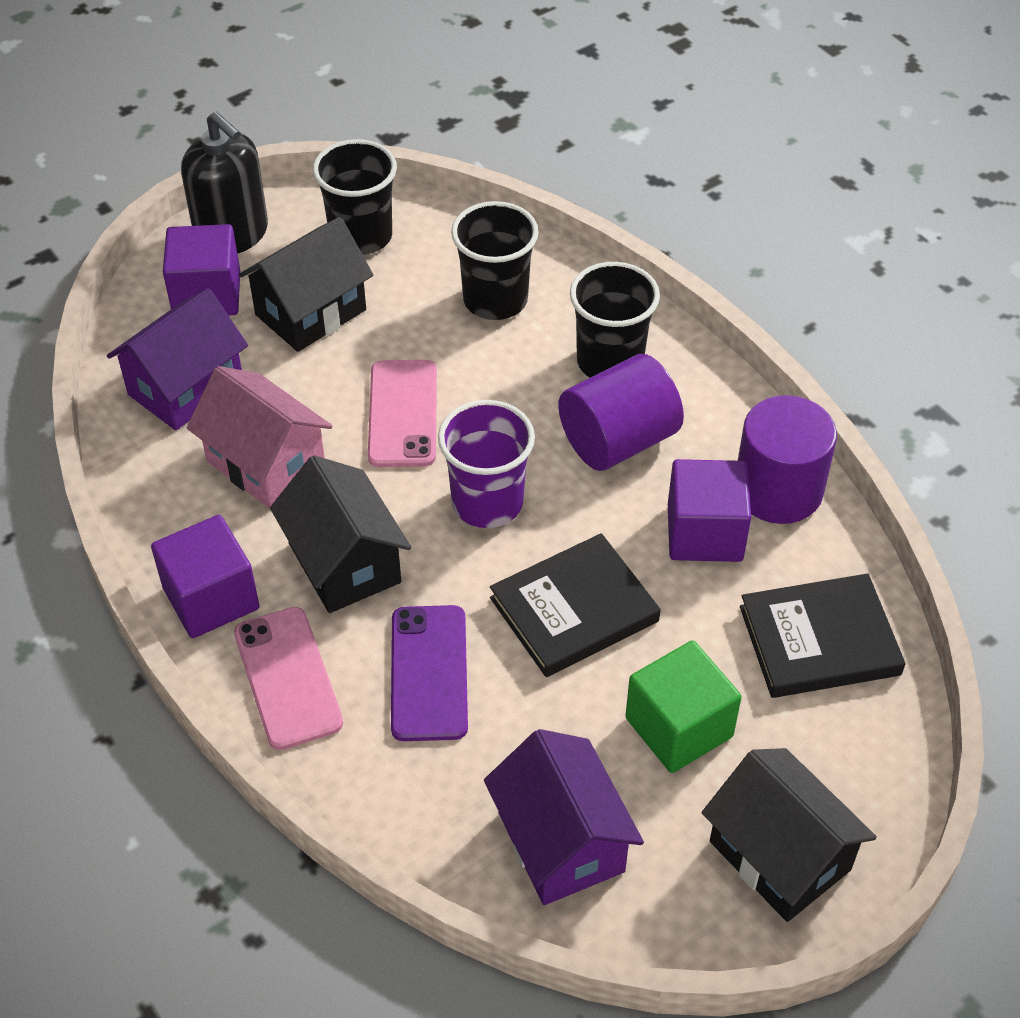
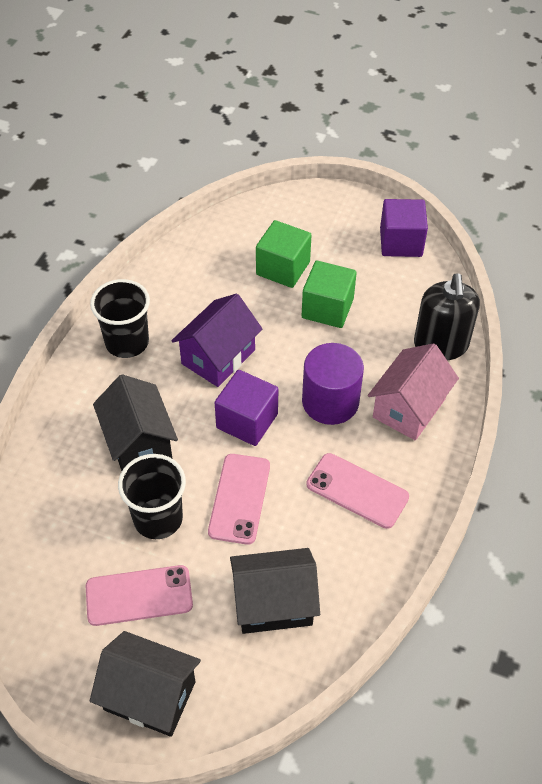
black book: 2 -> 0
black cup: 3 -> 2
green cube: 1 -> 2
pink phone: 2 -> 3
purple cube: 3 -> 2
purple cup: 1 -> 0
purple cylinder: 2 -> 1
purple house: 2 -> 1
purple phone: 1 -> 0

